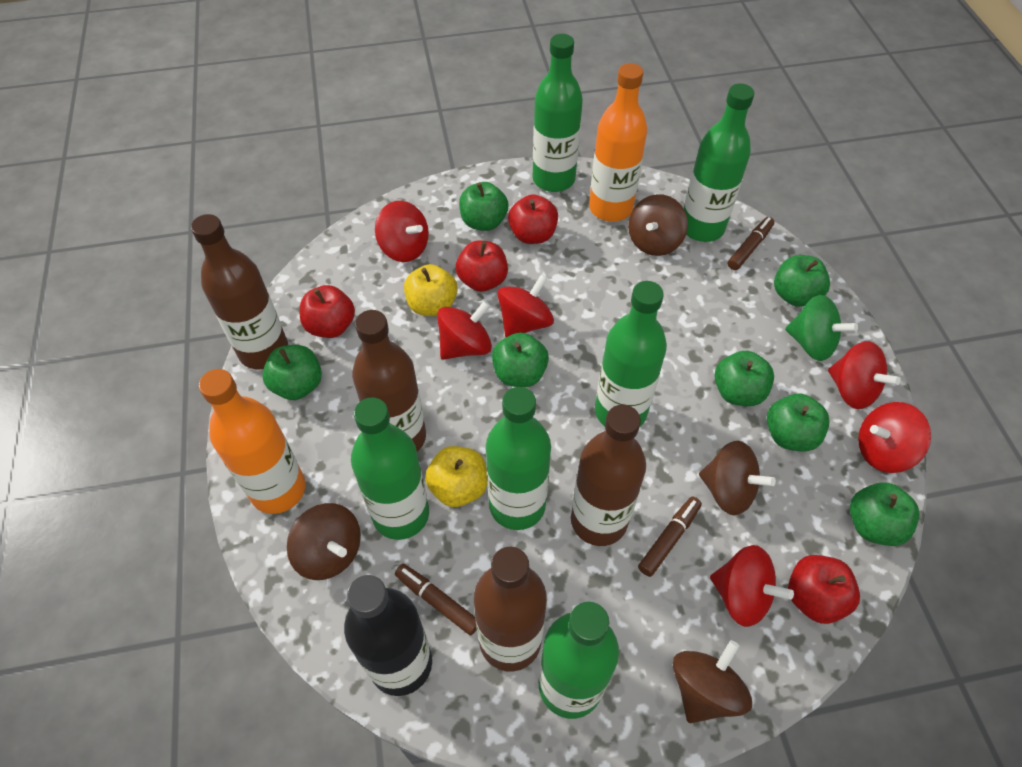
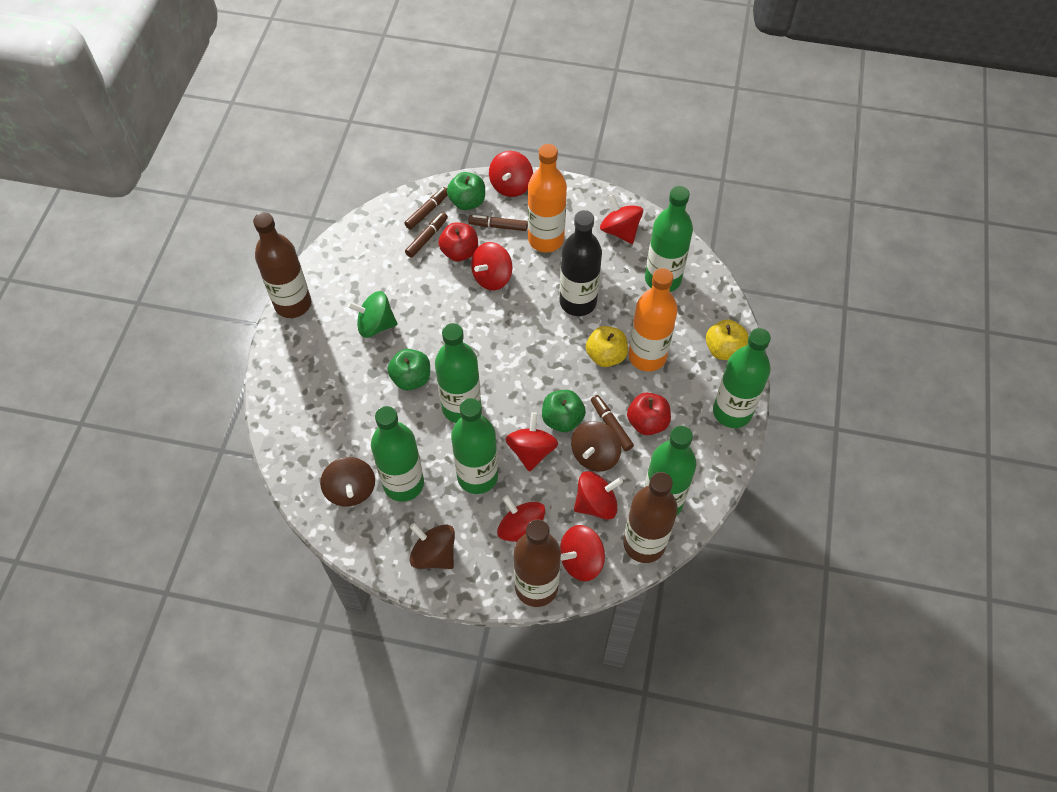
brown bottle: 4 -> 3
brown marker: 3 -> 4
brown spinning top: 4 -> 3
green apple: 7 -> 3
red apple: 4 -> 2
red spinning top: 6 -> 7

